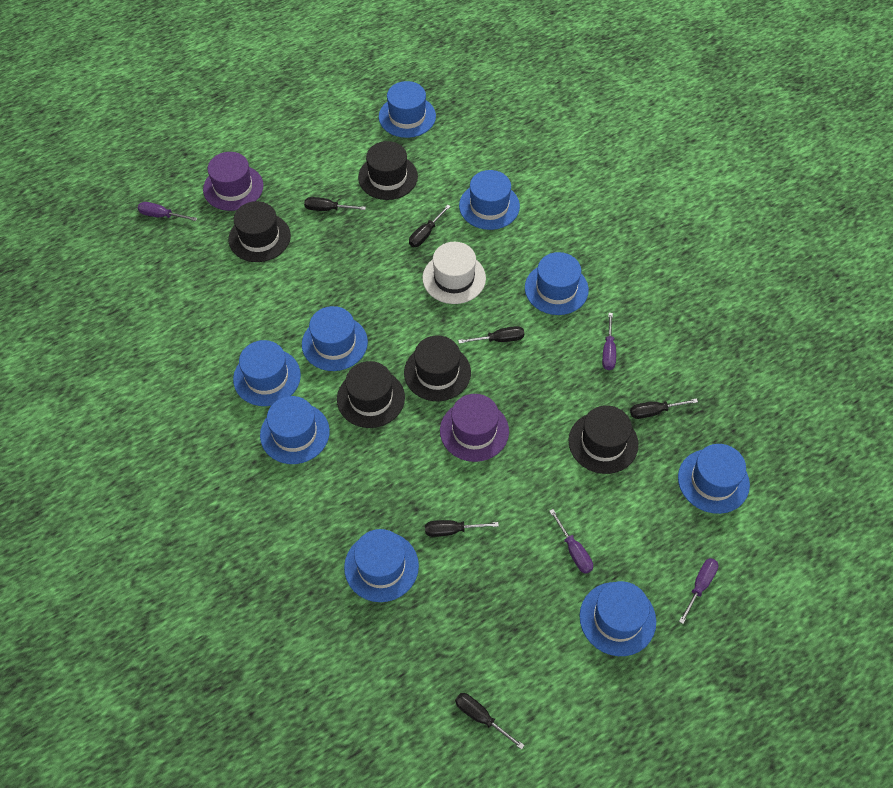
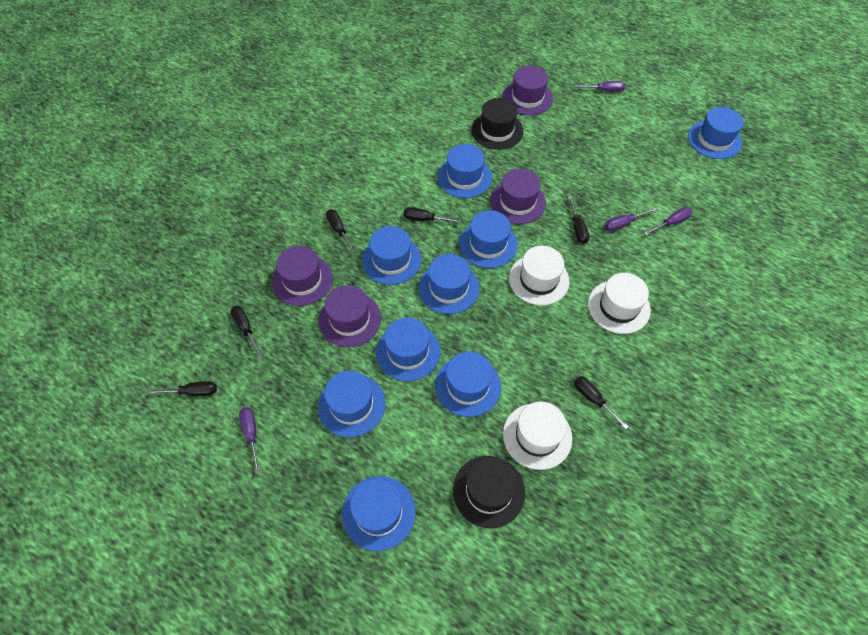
black hat: 5 -> 2
purple hat: 2 -> 4
white hat: 1 -> 3

